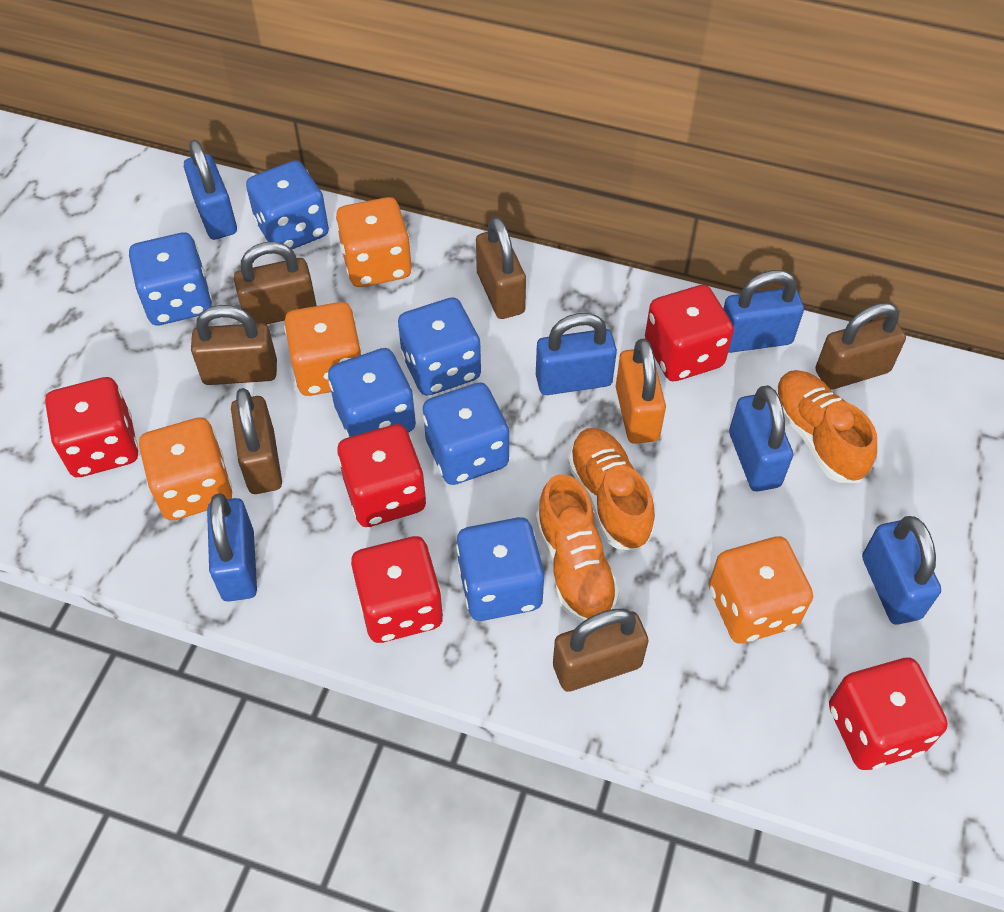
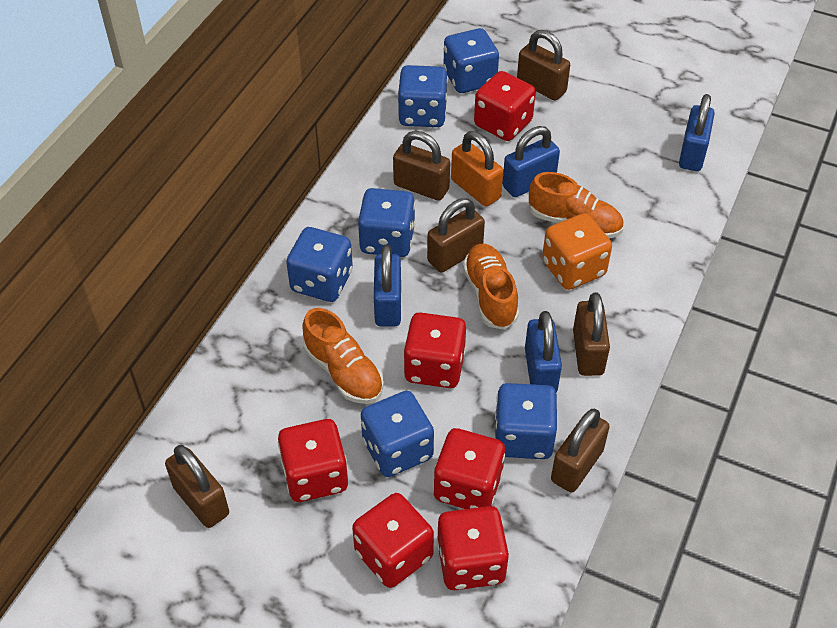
blue padlock: 6 -> 4
orange dice: 4 -> 1
red dice: 5 -> 6

